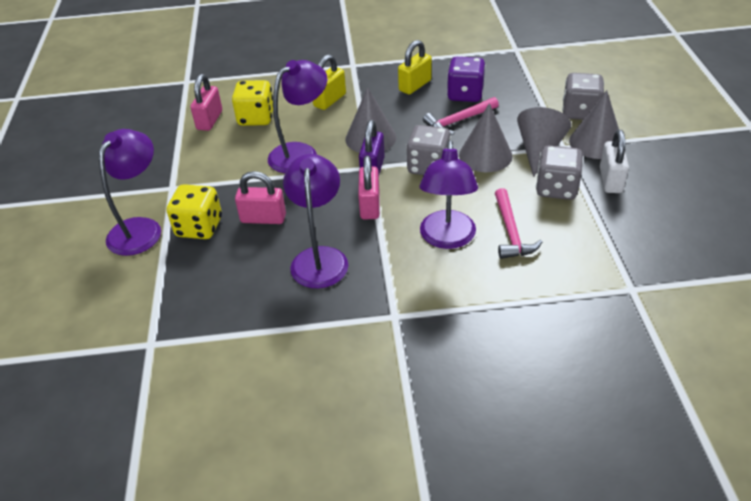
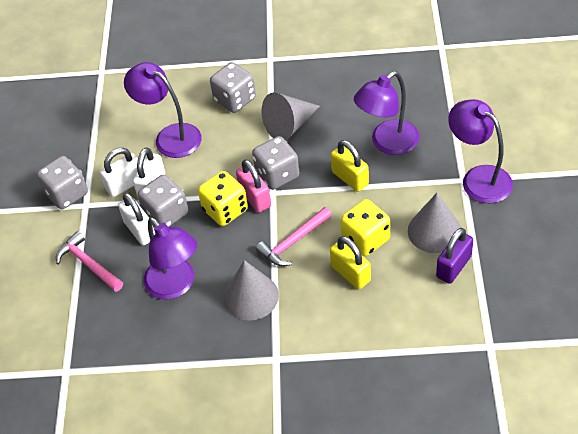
grey cone: 4 -> 3
grey dice: 3 -> 4
pink padlock: 3 -> 1
purple dice: 1 -> 0
white padlock: 1 -> 3

